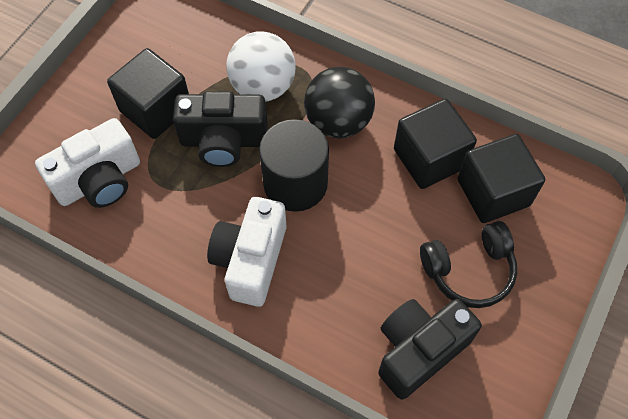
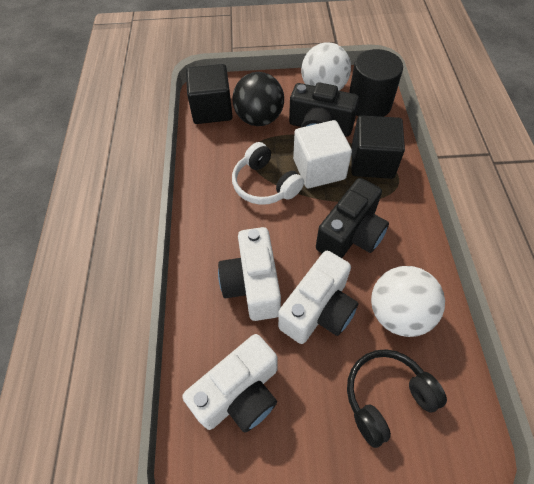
black cube: 3 -> 2
white ball: 1 -> 2
white camera: 2 -> 3
white cube: 0 -> 1
white headphones: 0 -> 1

